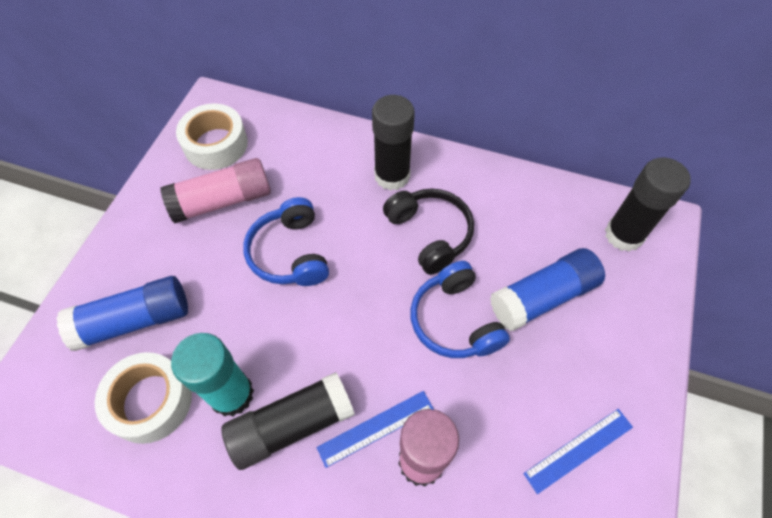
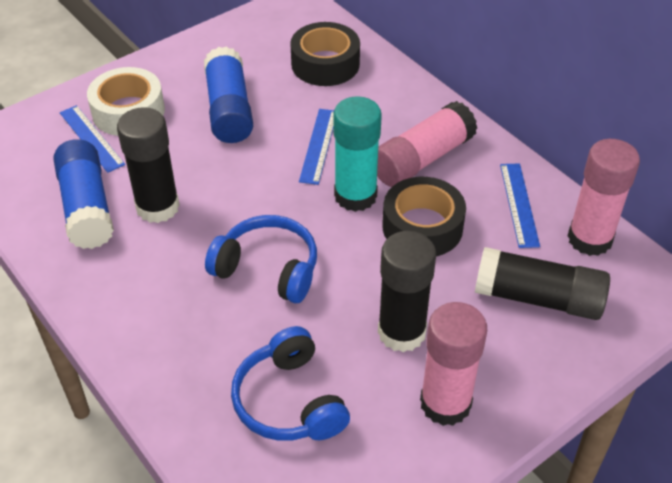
black headphones: 1 -> 0
black tape: 0 -> 2
blue ruler: 2 -> 3
pink glue stick: 2 -> 3
white tape: 2 -> 1

